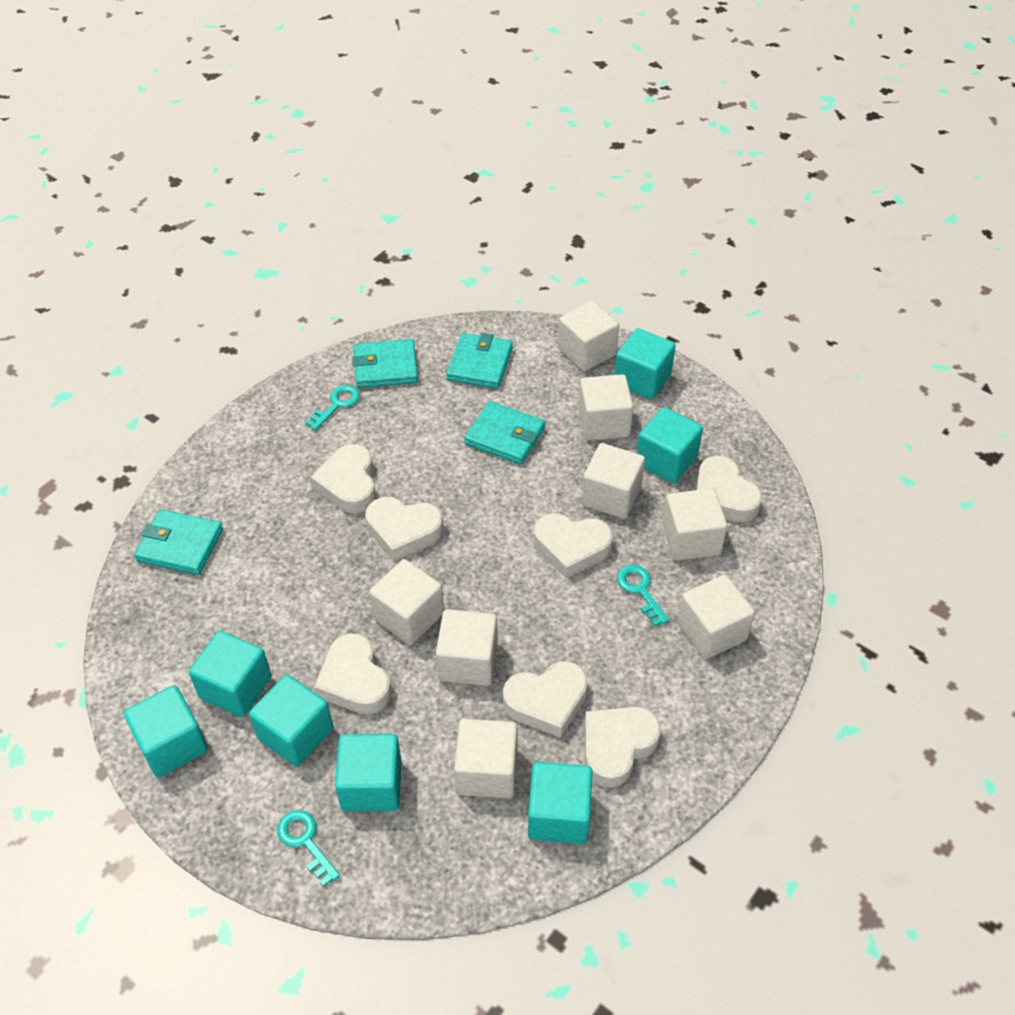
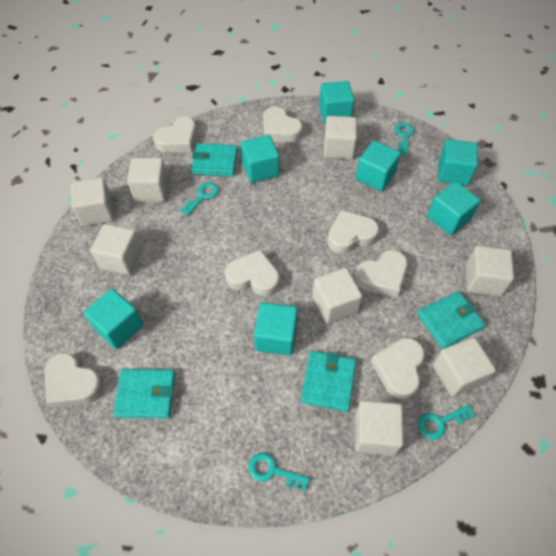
turquoise key: 3 -> 4

